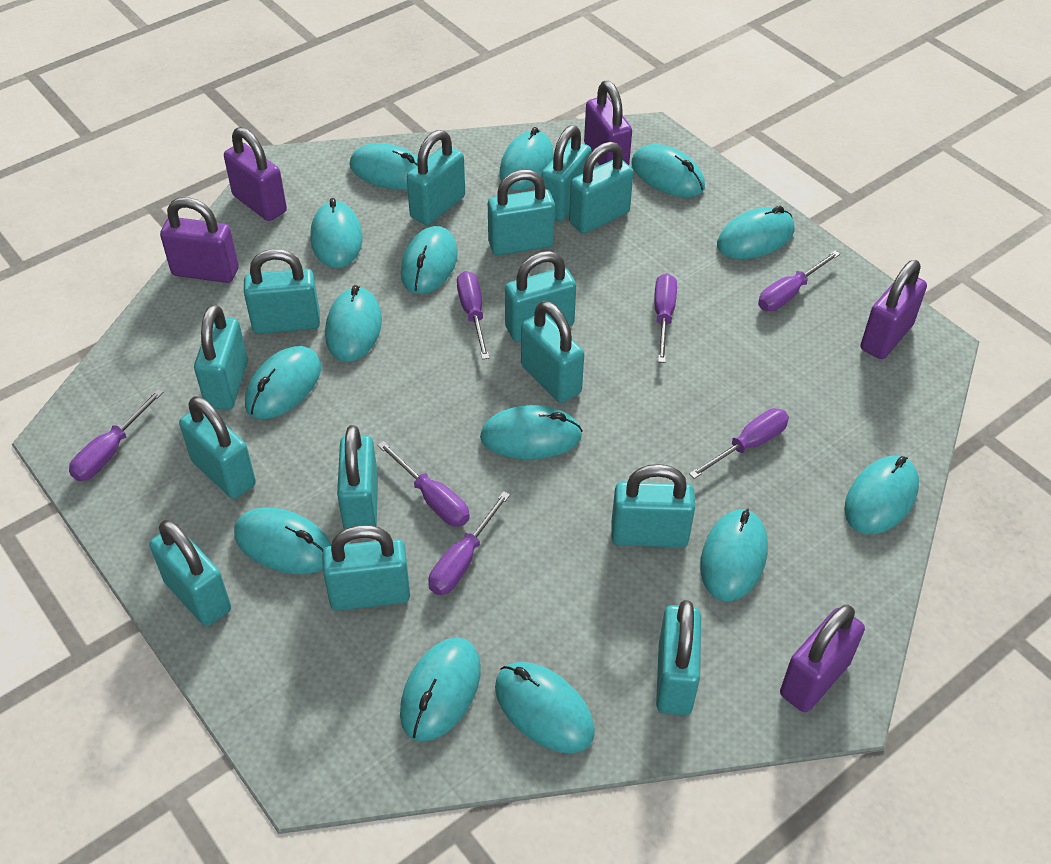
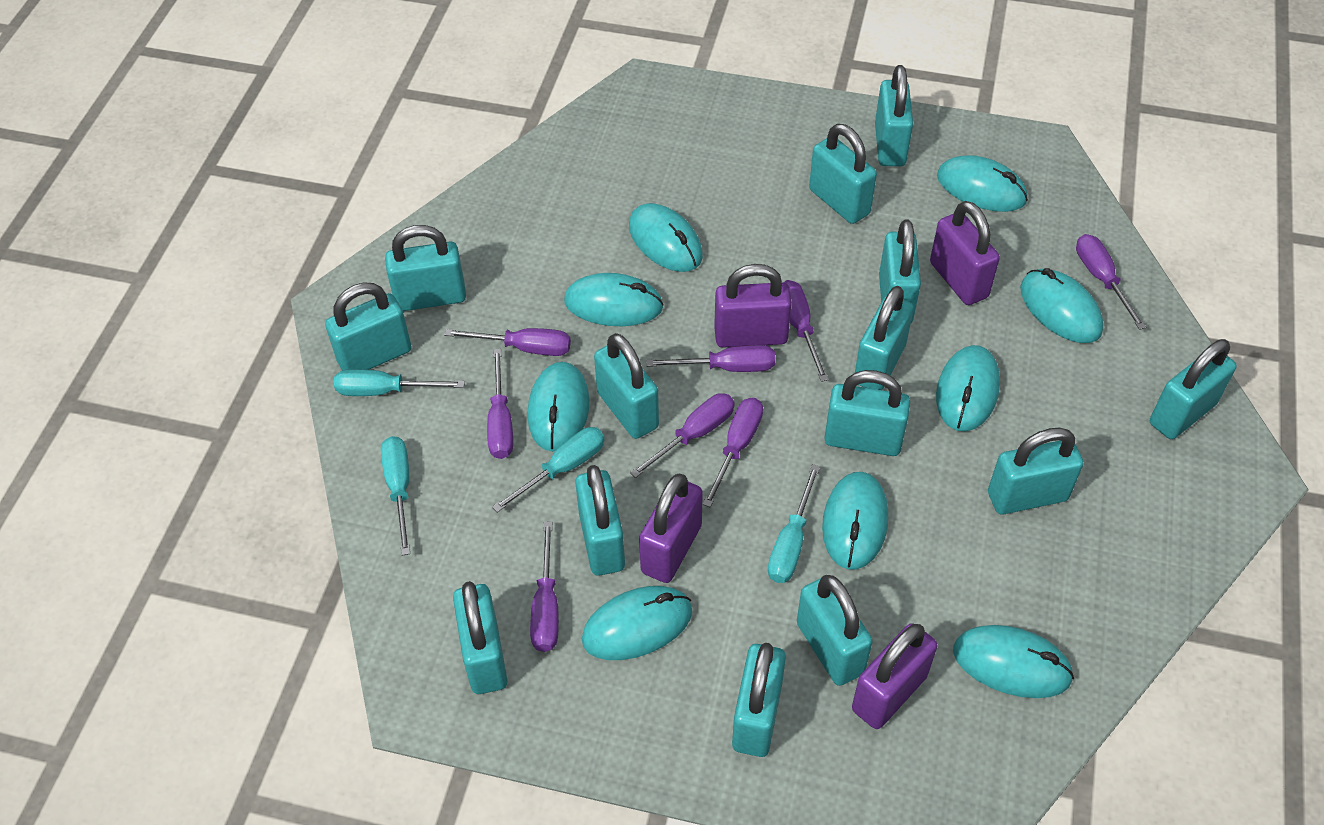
purple padlock: 5 -> 4
purple screwdriver: 7 -> 8
turquoise mouse: 14 -> 9
turquoise screwdriver: 0 -> 4

